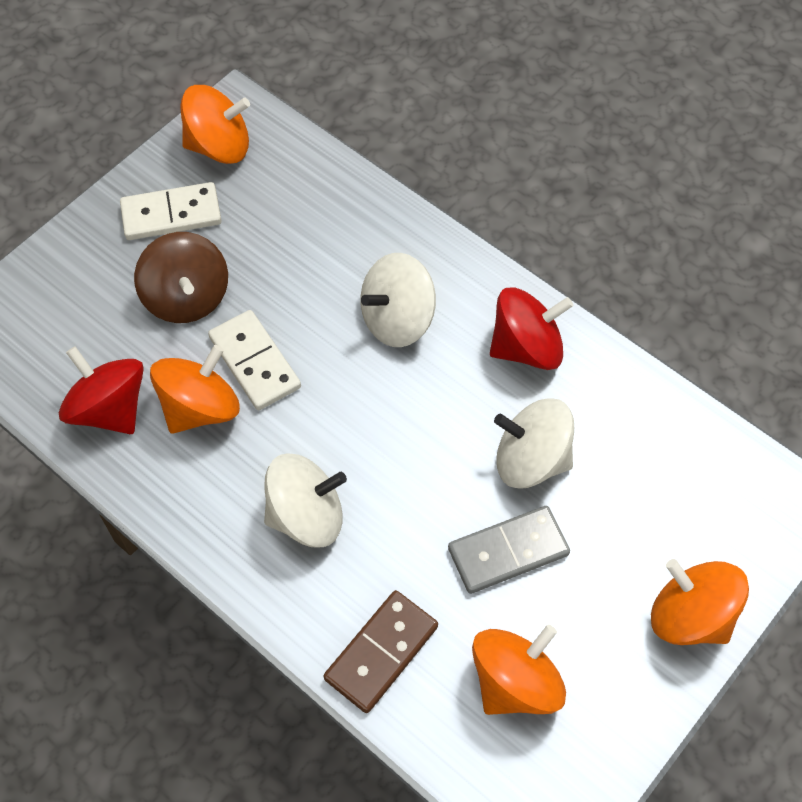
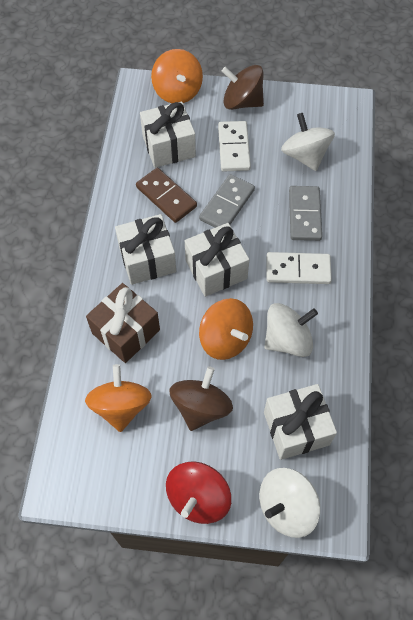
brown gift: 0 -> 1
brown spinning top: 1 -> 2
grey domino: 1 -> 2
orange spinning top: 4 -> 3
red spinning top: 2 -> 1
white gift: 0 -> 4

